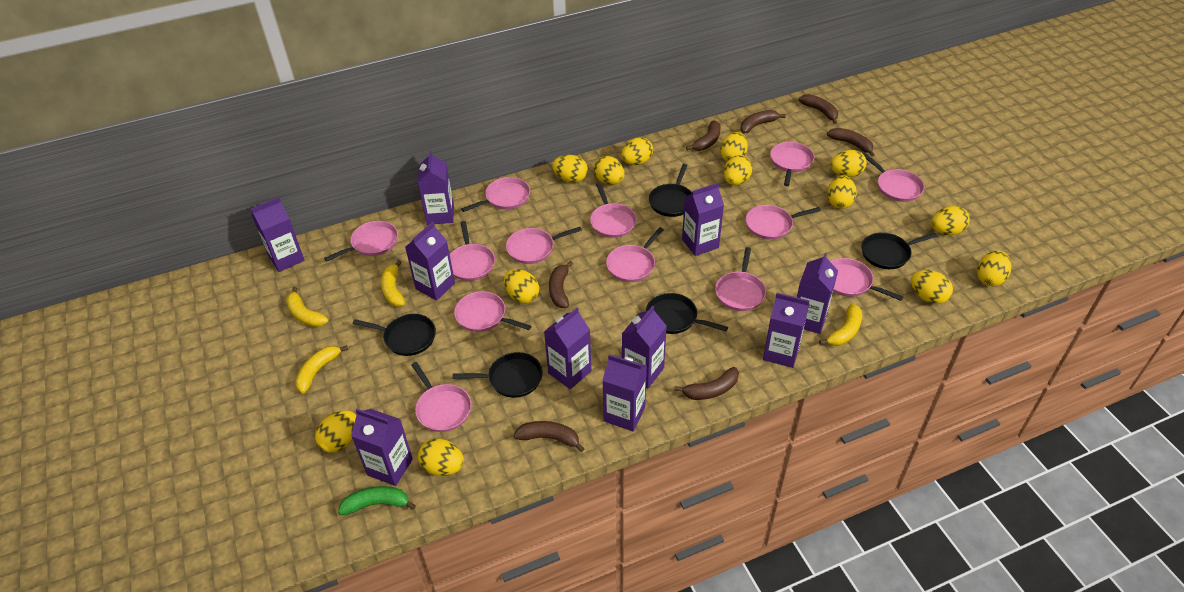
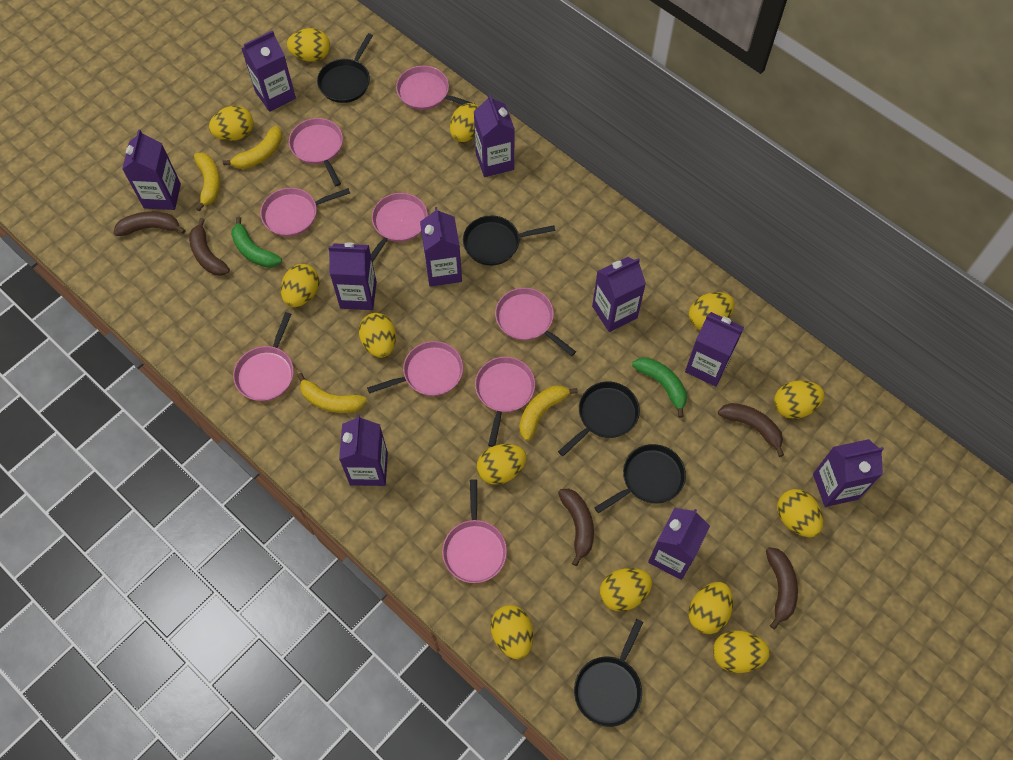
brown banana: 7 -> 5
green banana: 1 -> 2
pink pan: 13 -> 9

